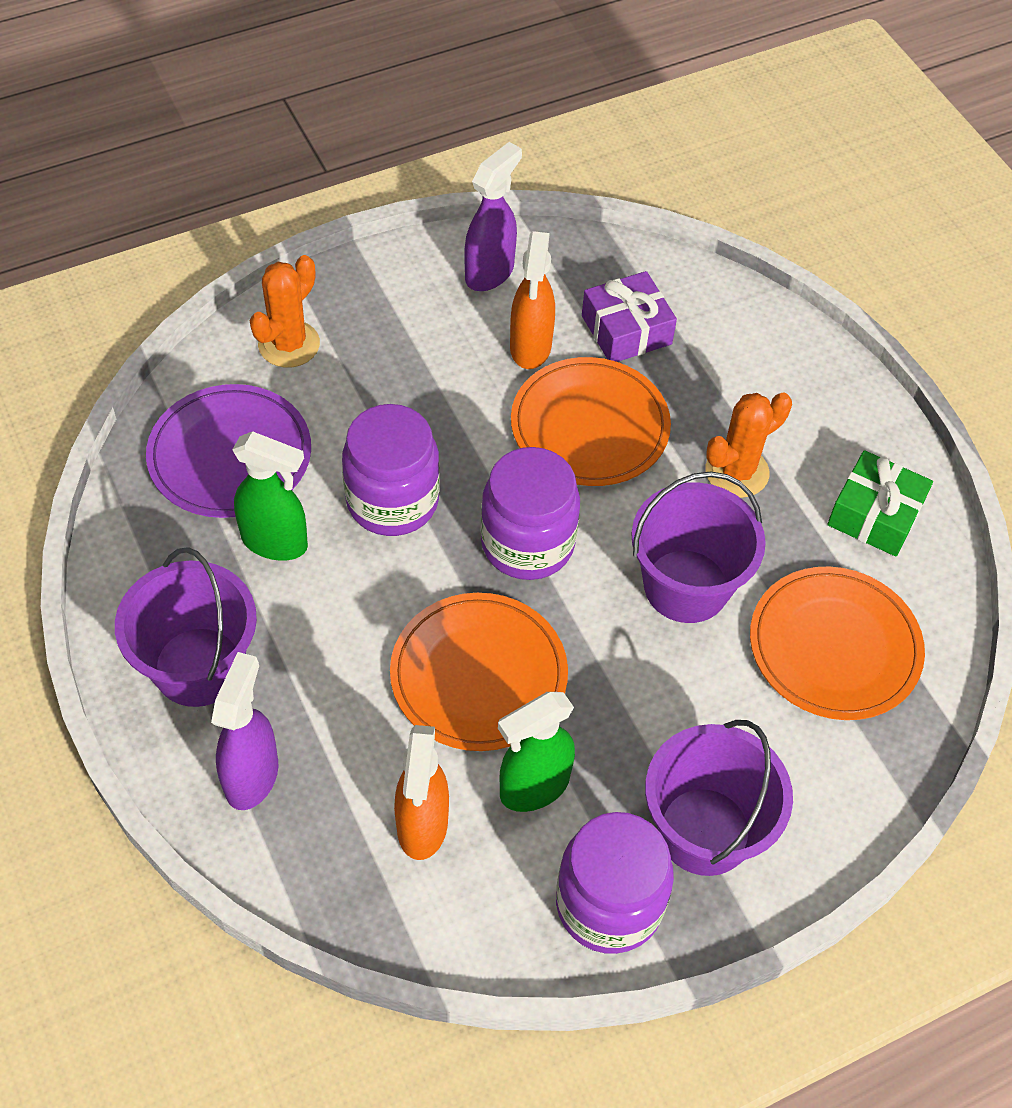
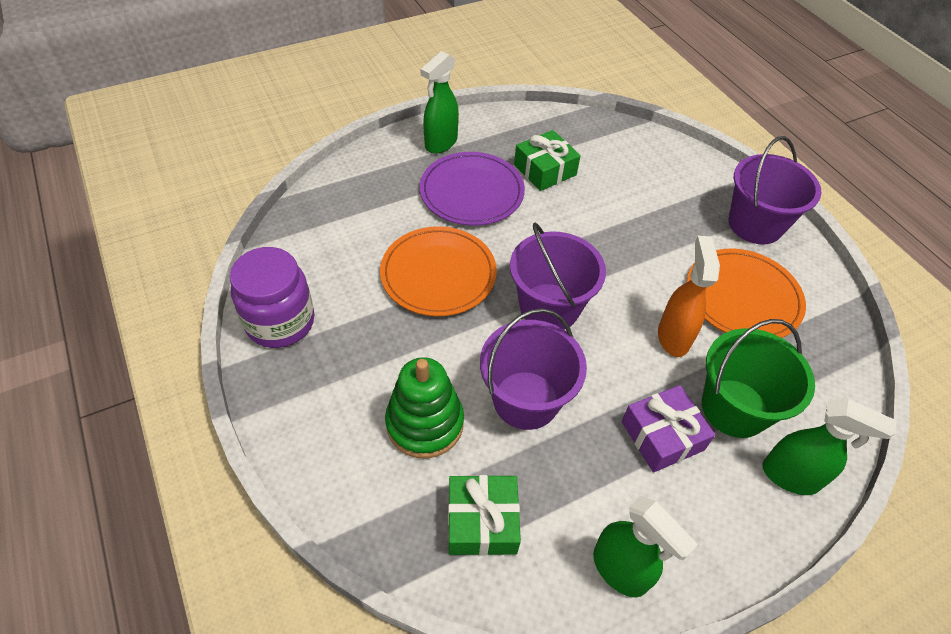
green bucket: 0 -> 1
green gift: 1 -> 2
green spray bottle: 2 -> 3
green stacking toy: 0 -> 1
orange cactus: 2 -> 0
orange plate: 3 -> 2
orange spray bottle: 2 -> 1
purple jar: 3 -> 1
purple spray bottle: 2 -> 0

